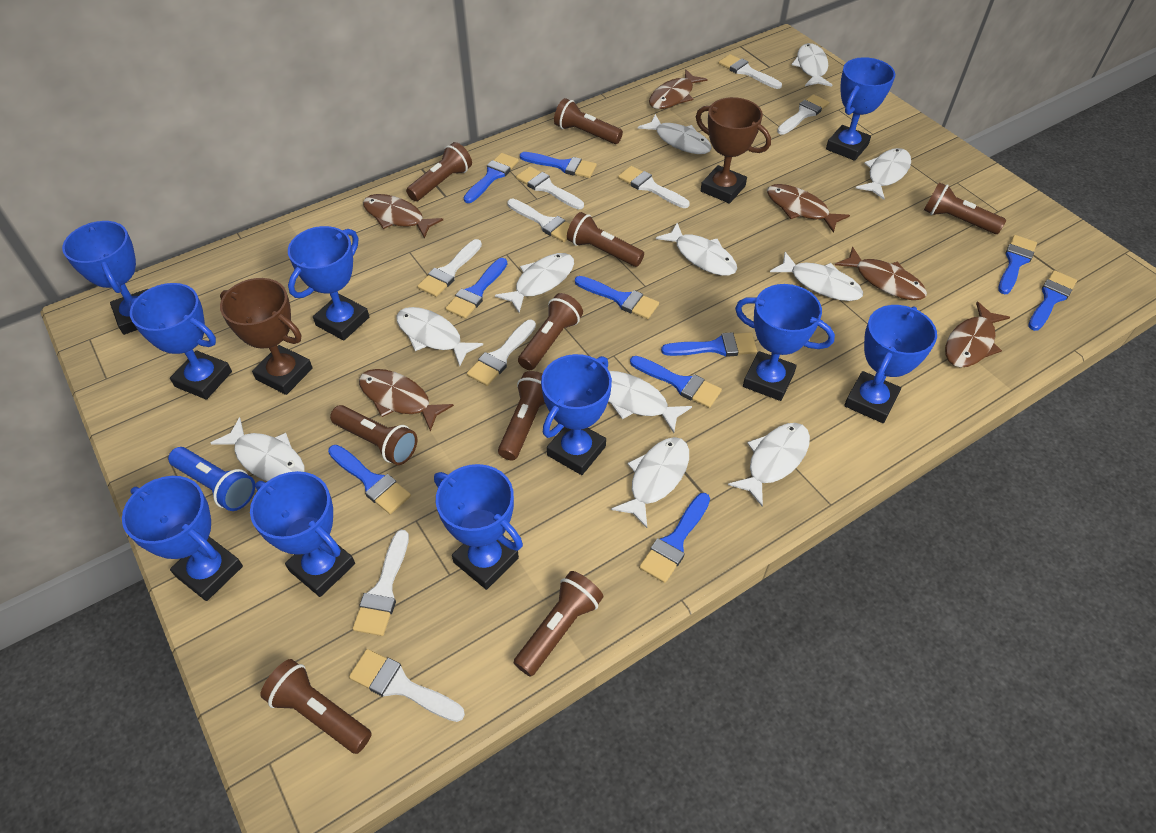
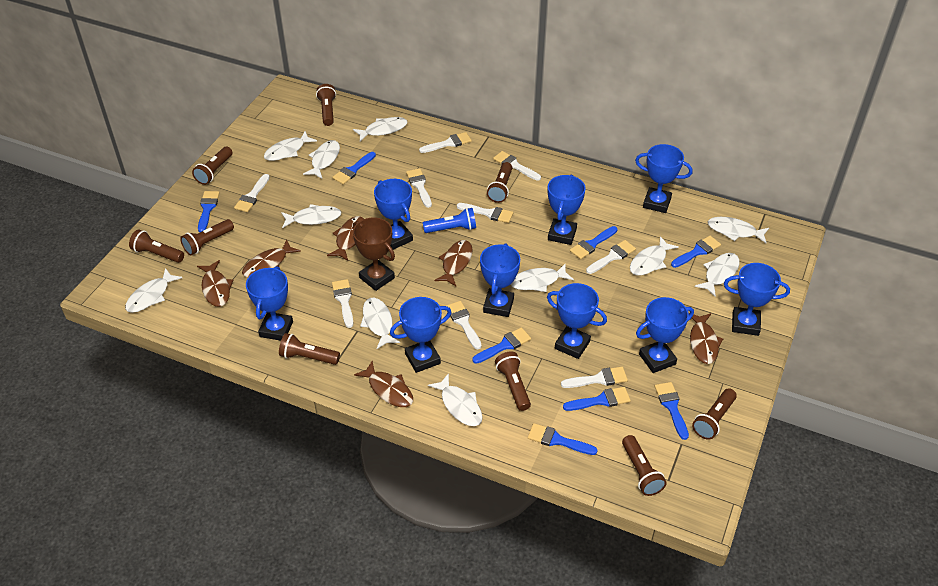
blue brush: 10 -> 8
blue trophy: 10 -> 9
brown trophy: 2 -> 1

